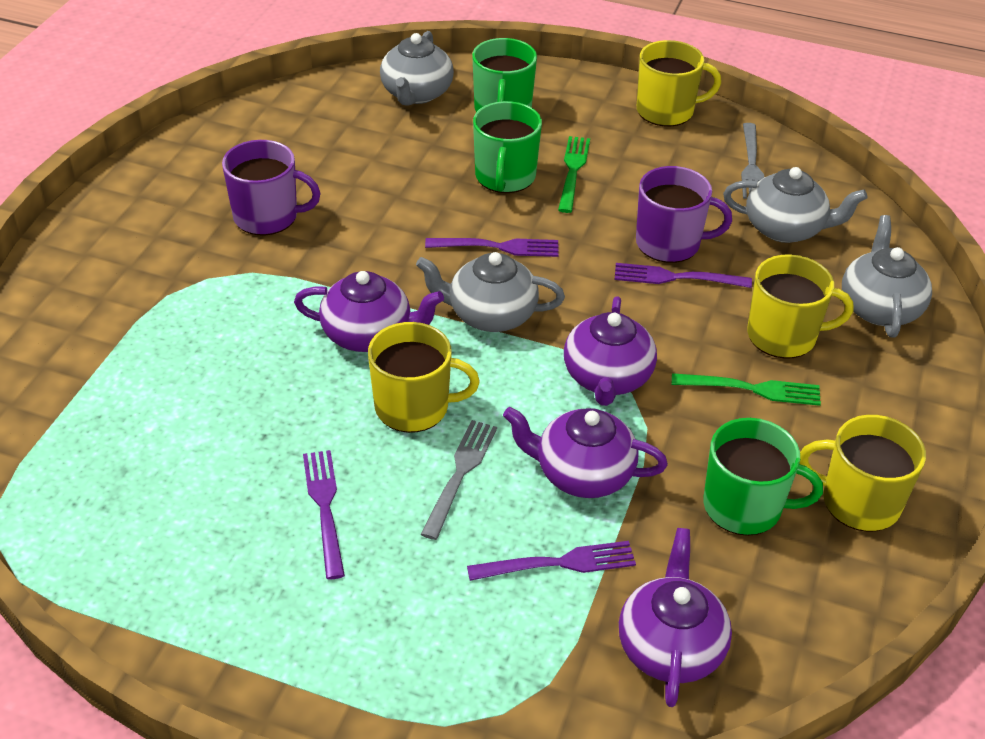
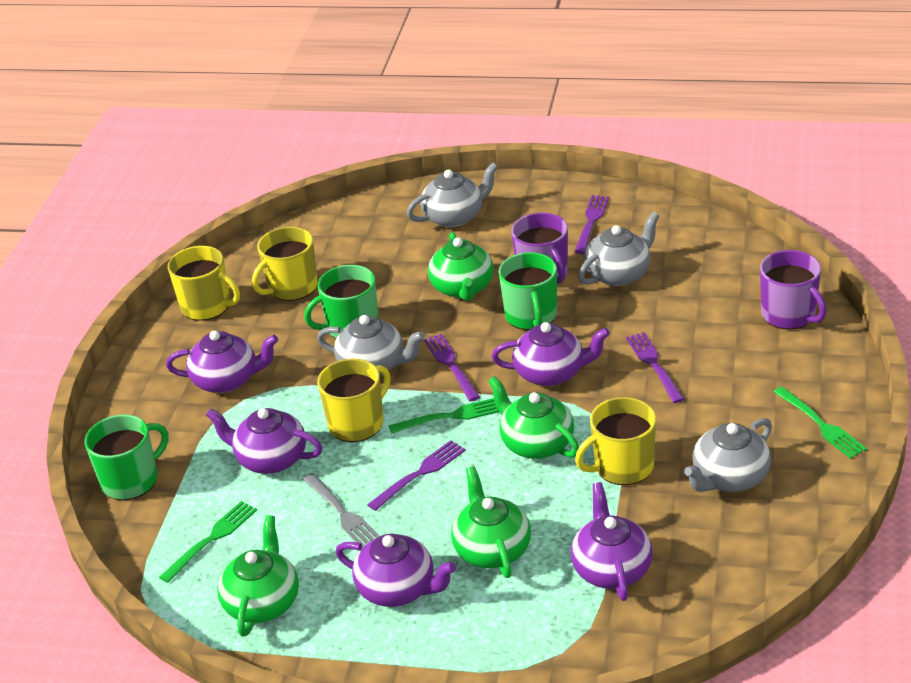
green fork: 2 -> 3
green teapot: 0 -> 4
grey fork: 2 -> 1
purple teapot: 4 -> 5

